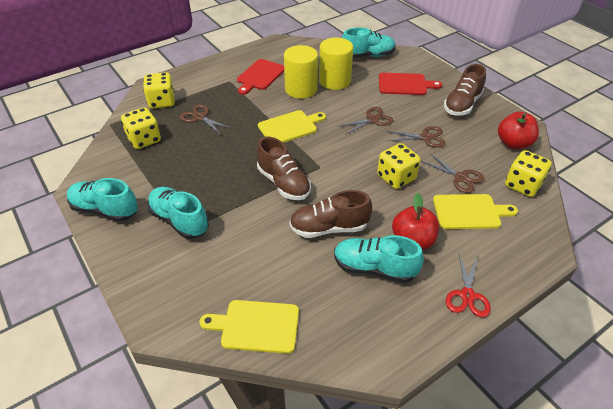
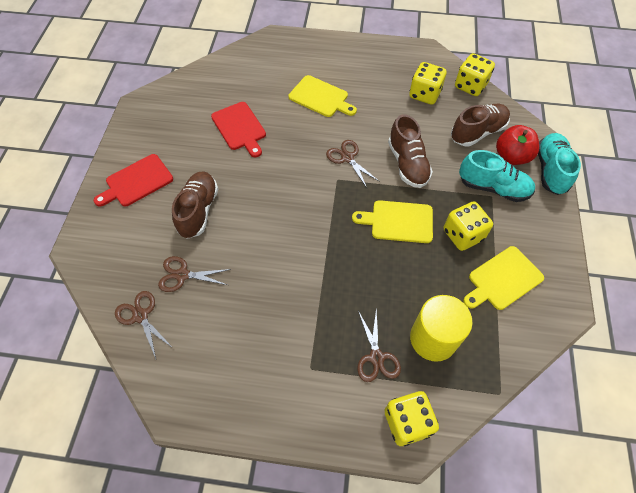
red apple: 2 -> 1
red scissors: 1 -> 0
turquoise shoe: 4 -> 2
yellow cylinder: 2 -> 1

